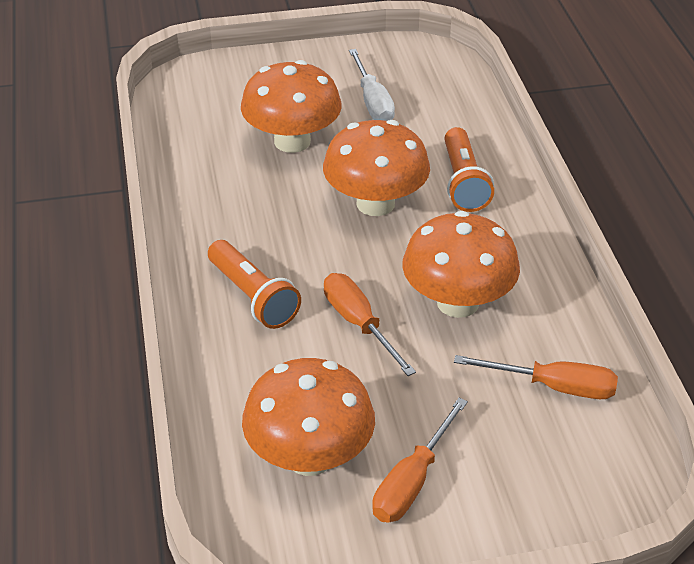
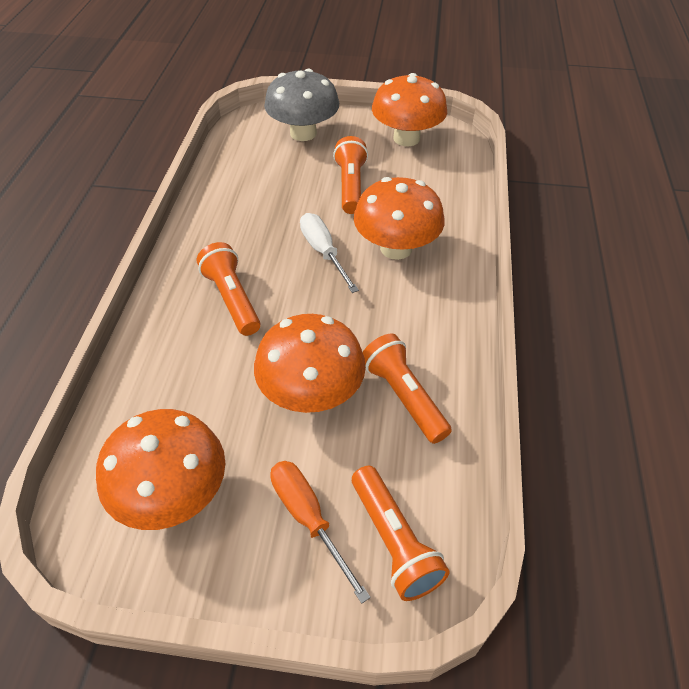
grey mushroom: 0 -> 1
orange flashlight: 2 -> 4
orange screwdriver: 3 -> 1

